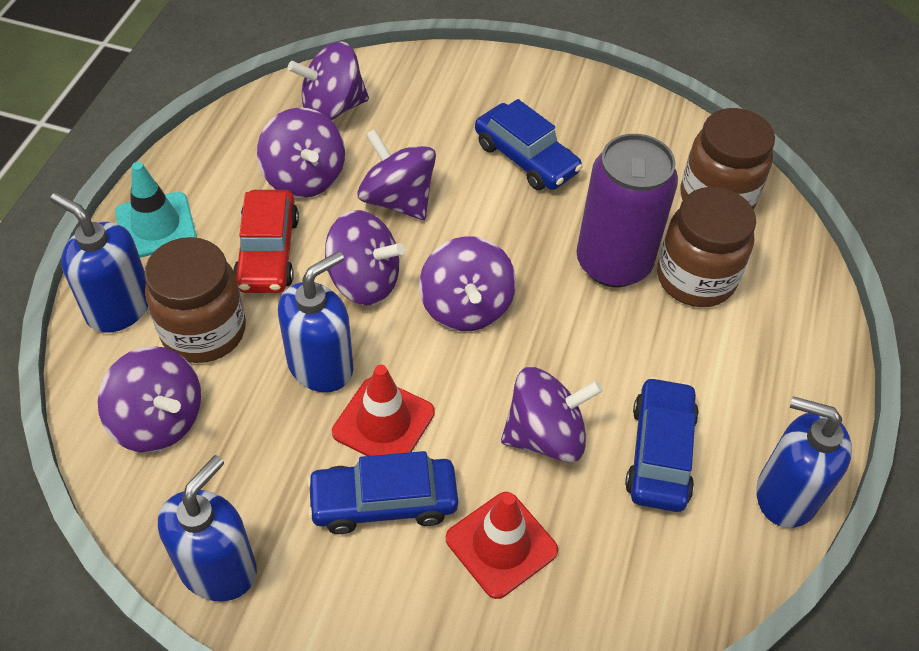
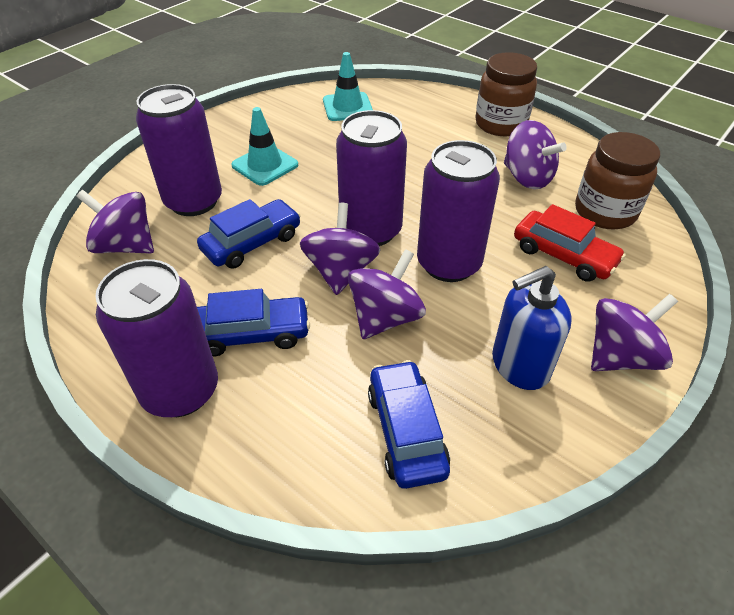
blue soap dispenser: 4 -> 1
brown jar: 3 -> 2
purple can: 1 -> 4
purple spinning top: 7 -> 5
red traffic cone: 2 -> 0
turquoise traffic cone: 1 -> 2

